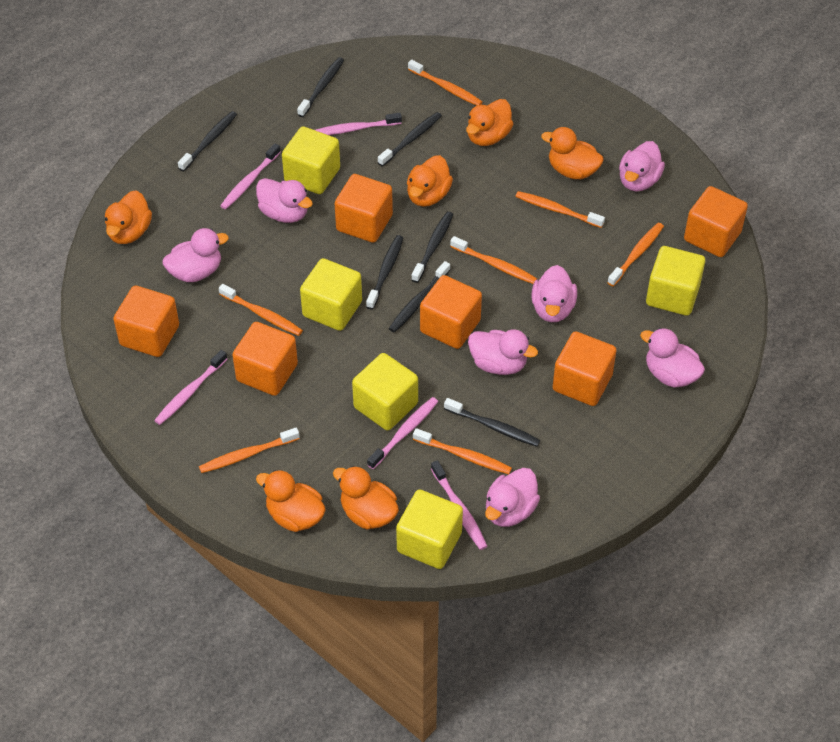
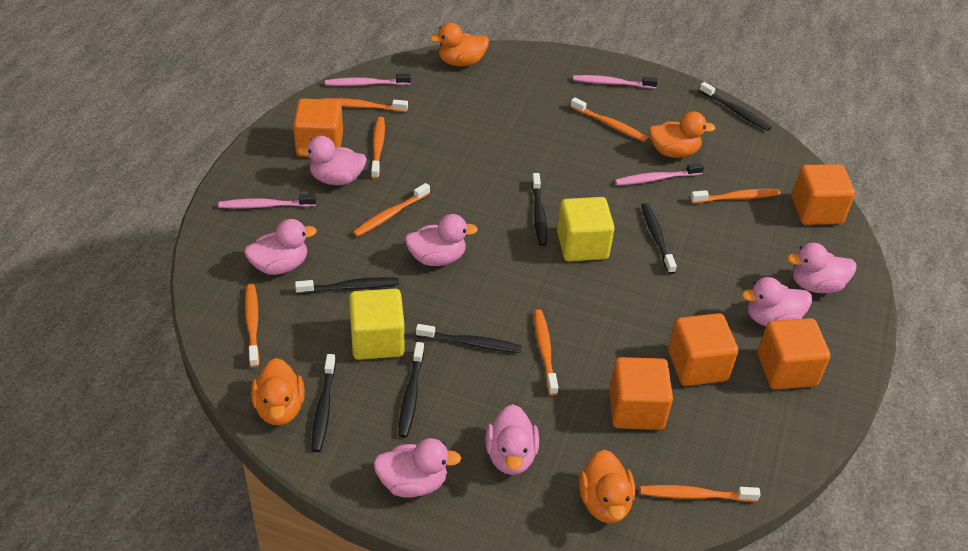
orange cube: 6 -> 5
orange duck: 6 -> 4
orange toothbrush: 7 -> 8
pink toothbrush: 5 -> 4
yellow cube: 5 -> 2

